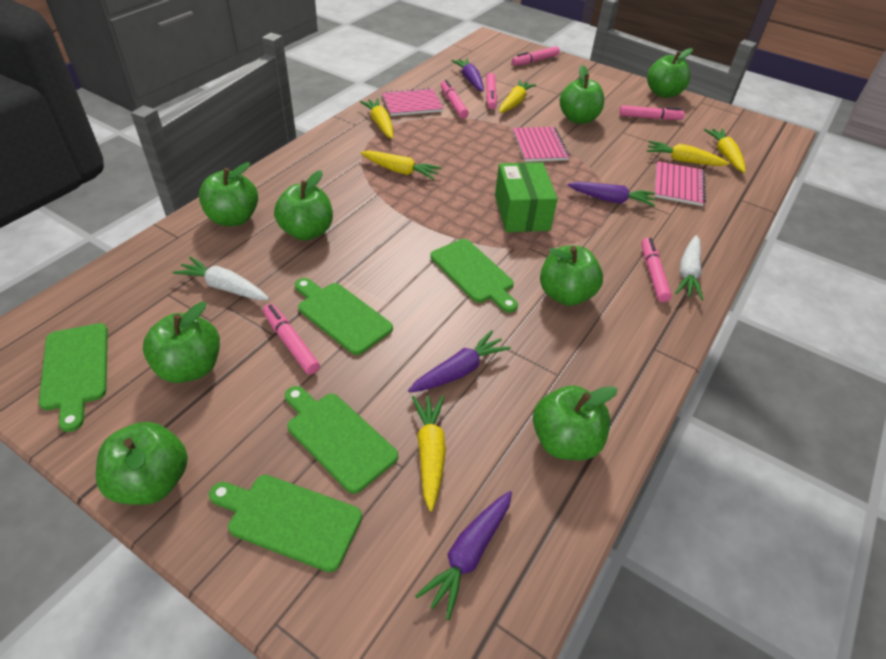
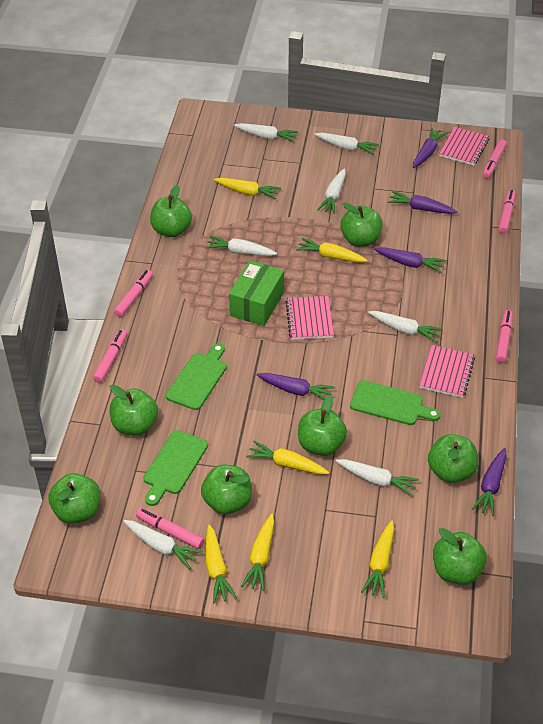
green cutting board: 5 -> 3
purple carrot: 4 -> 5
white carrot: 2 -> 7

